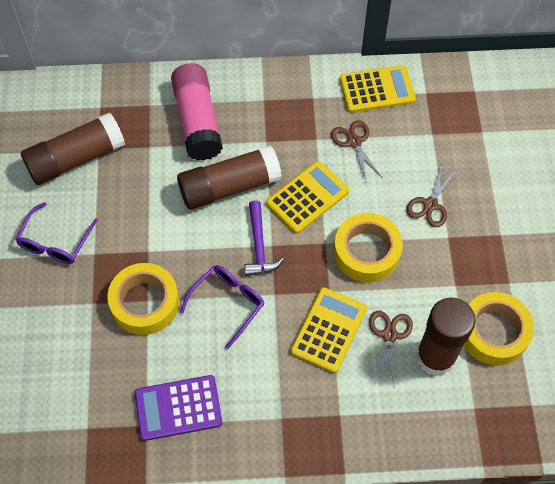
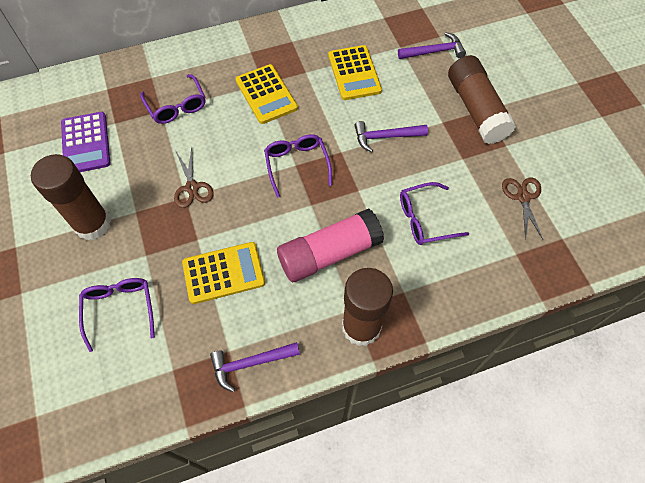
brown scissors: 3 -> 2
purple glasses: 2 -> 4
purple hammer: 1 -> 3
yellow tape: 3 -> 0

